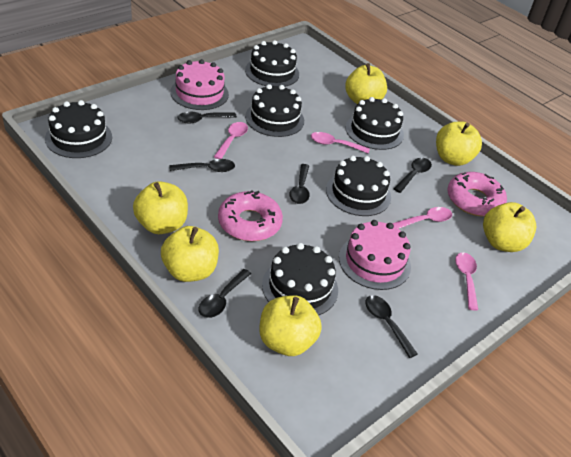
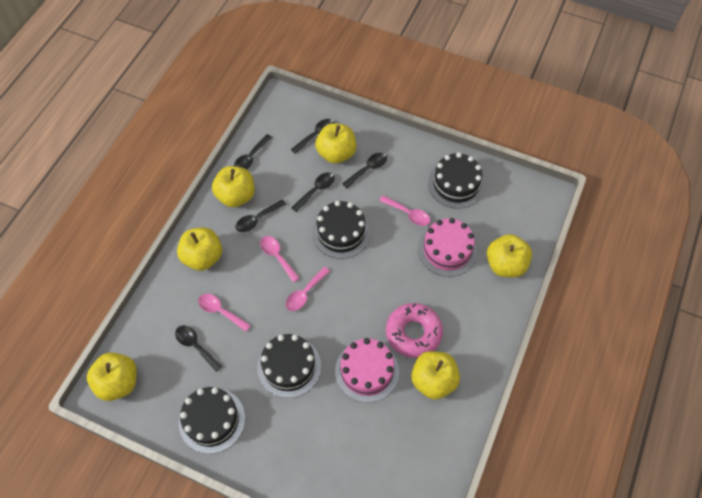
black cake: 6 -> 4
pink donut: 2 -> 1

